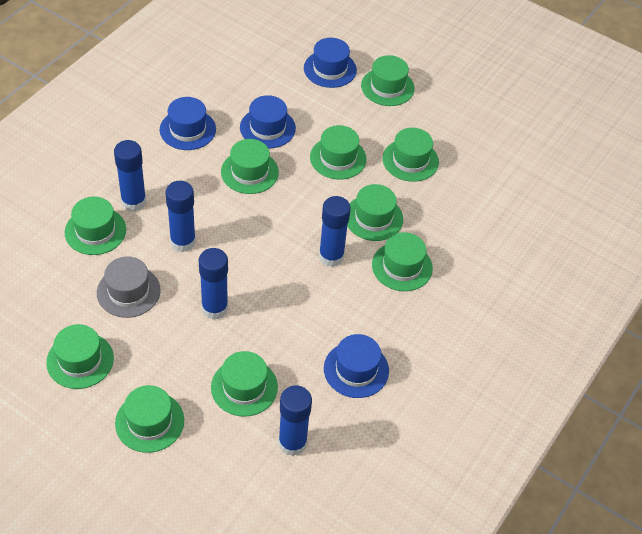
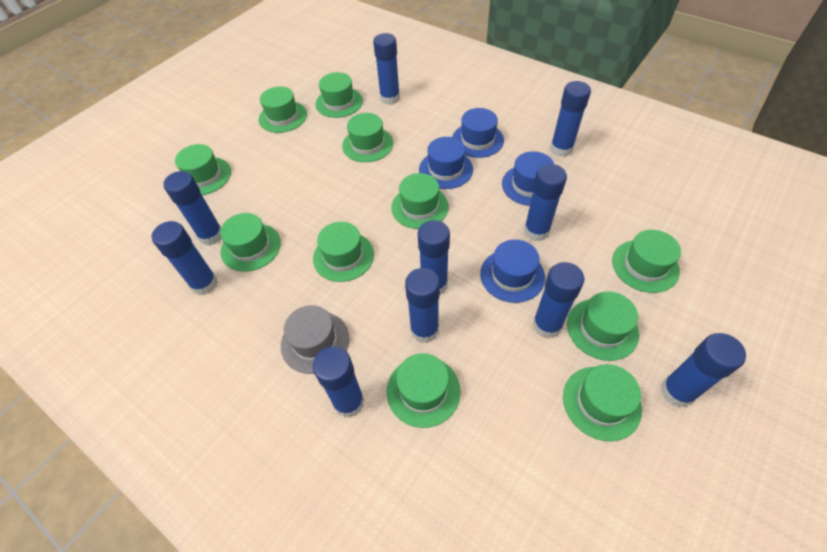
blue glue stick: 5 -> 10
green hat: 10 -> 11

